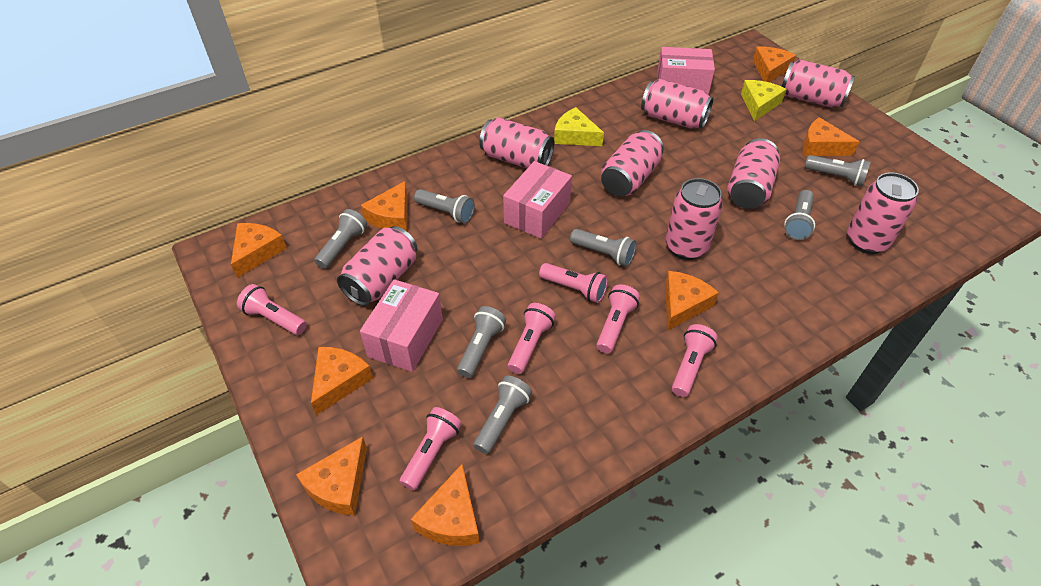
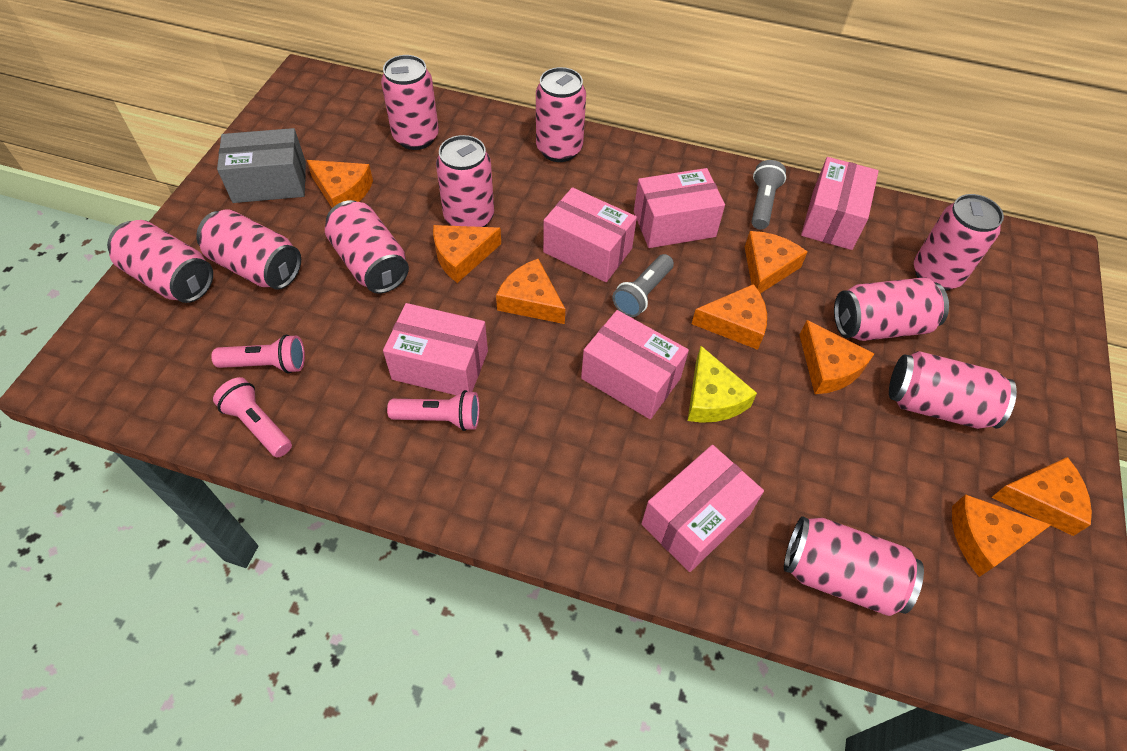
grey box: 0 -> 1
grey flashlight: 7 -> 2
pink box: 3 -> 6
pink can: 8 -> 10
pink flashlight: 6 -> 3
yellow cheese: 2 -> 1

